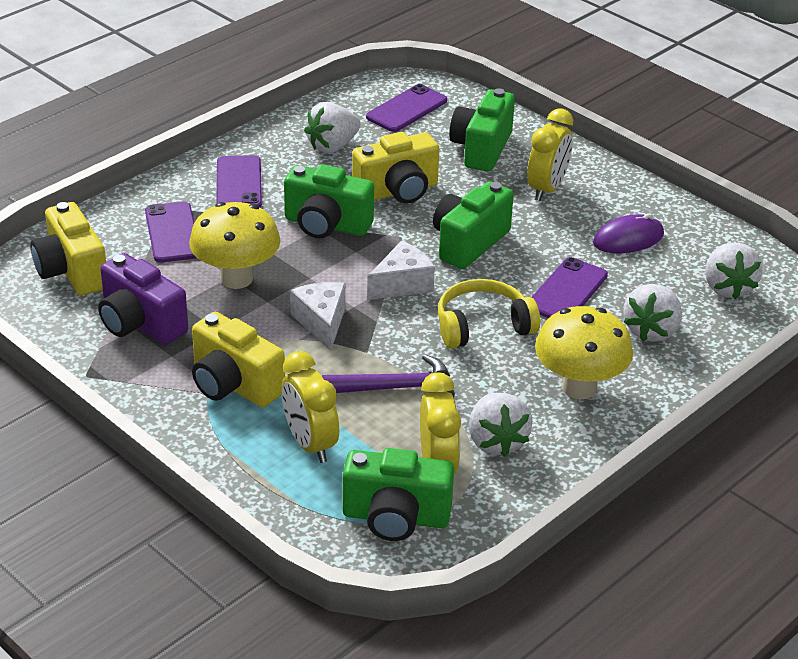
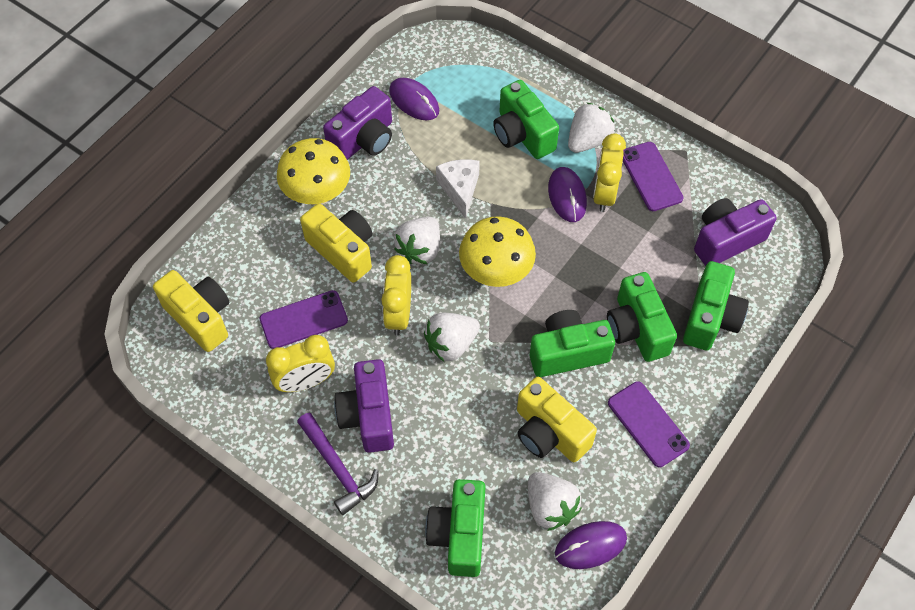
green camera: 4 -> 5
purple camera: 1 -> 3
purple mouse: 1 -> 3
purple phone: 4 -> 3
white cheese: 2 -> 1
yellow headphones: 1 -> 0

